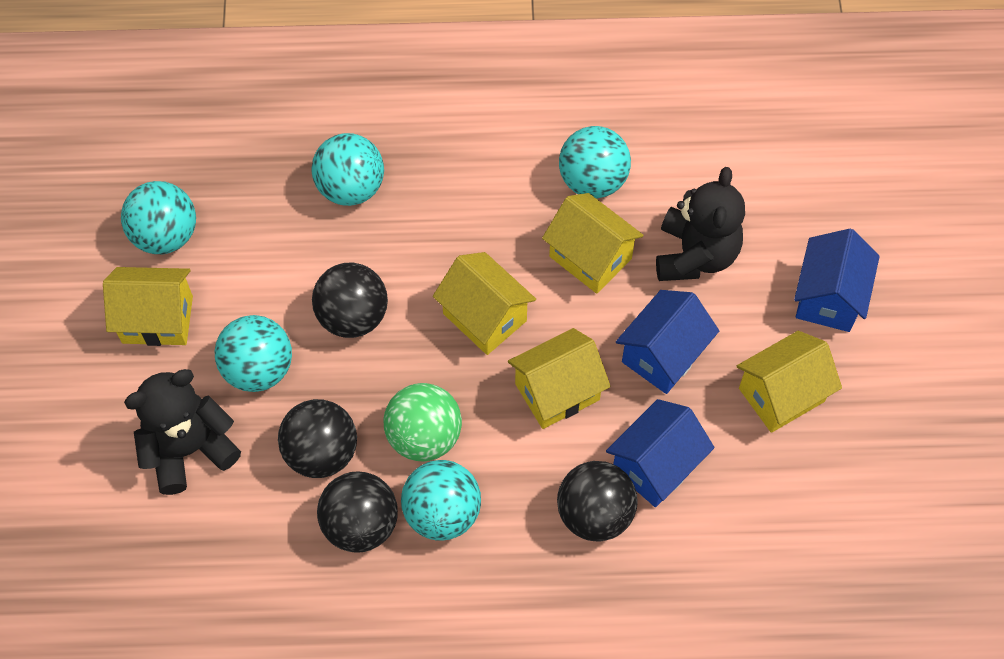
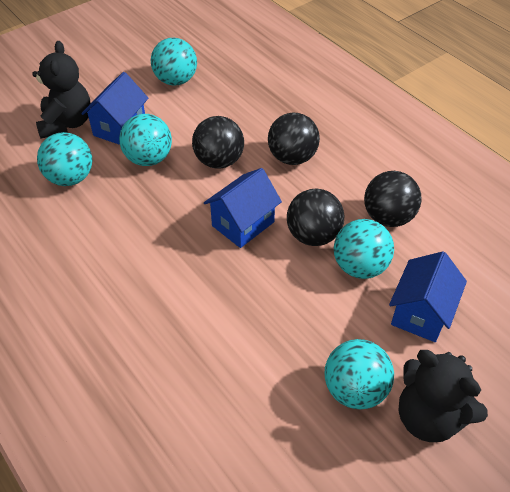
green ball: 1 -> 0
yellow house: 5 -> 0

